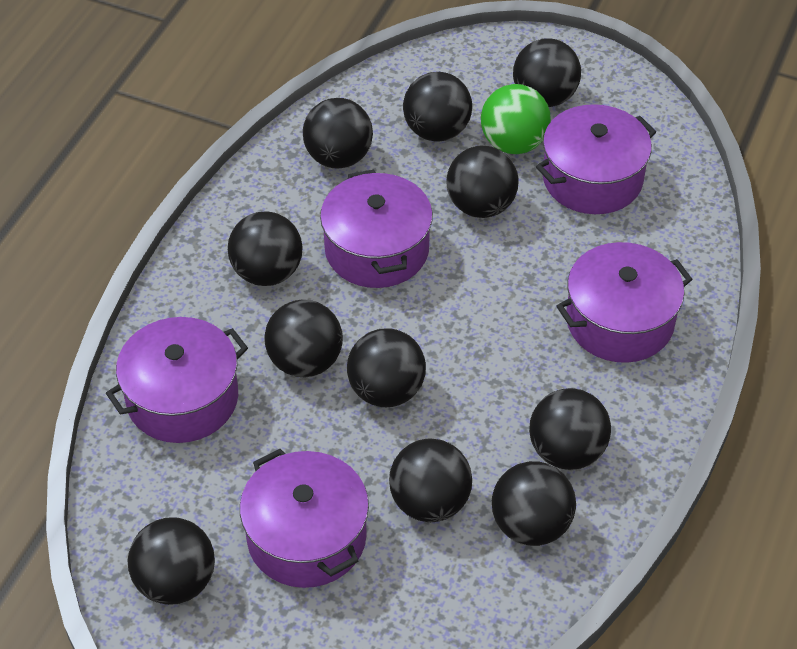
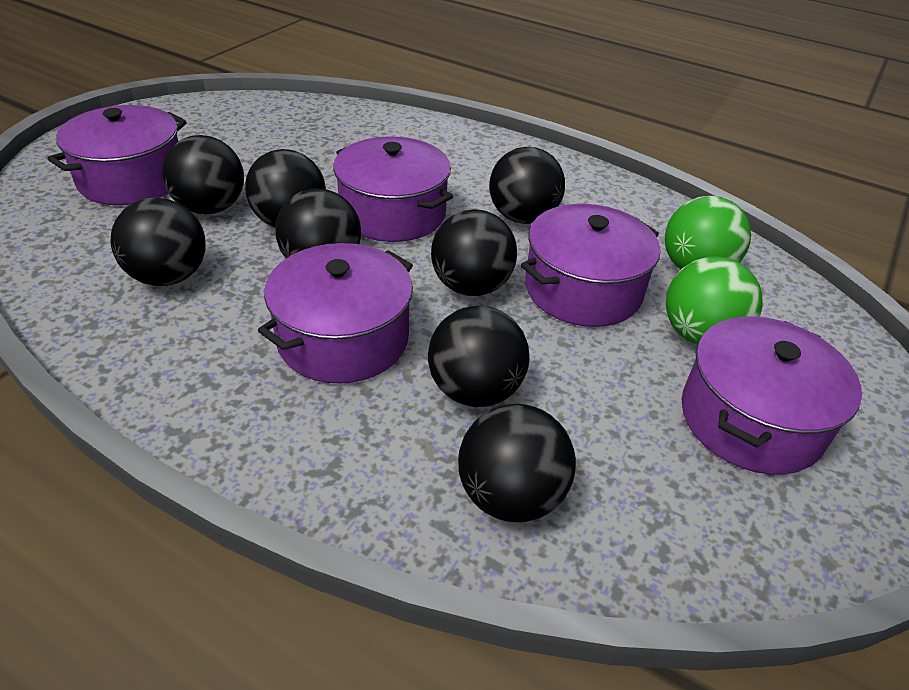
black ball: 11 -> 8
green ball: 1 -> 2

